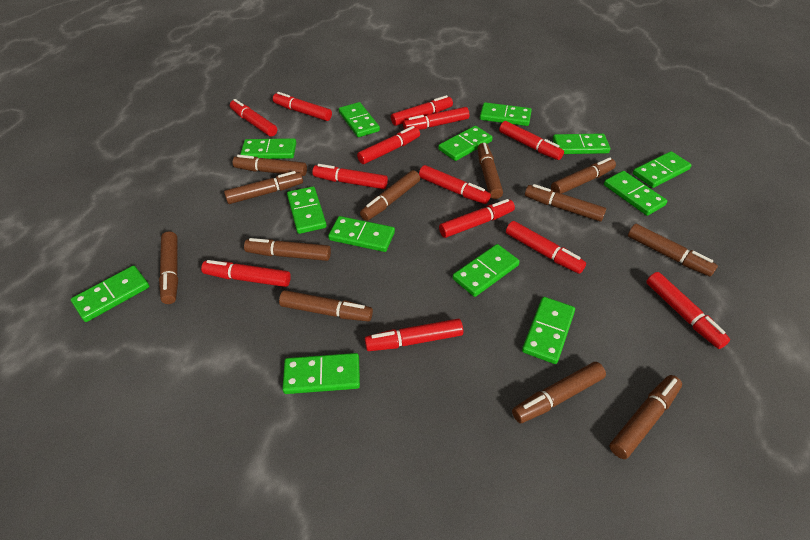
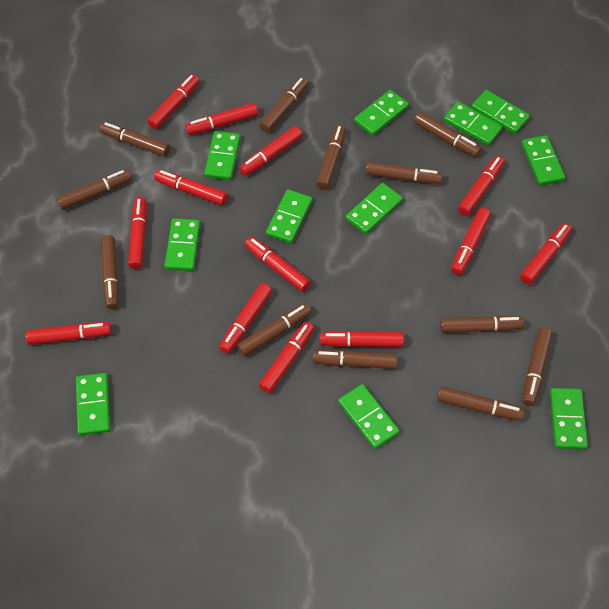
green domino: 13 -> 11

